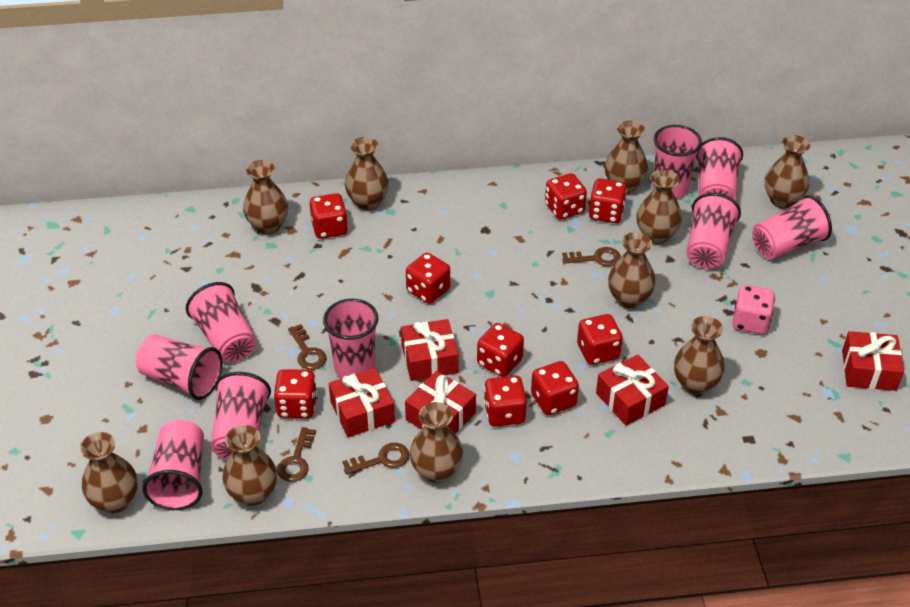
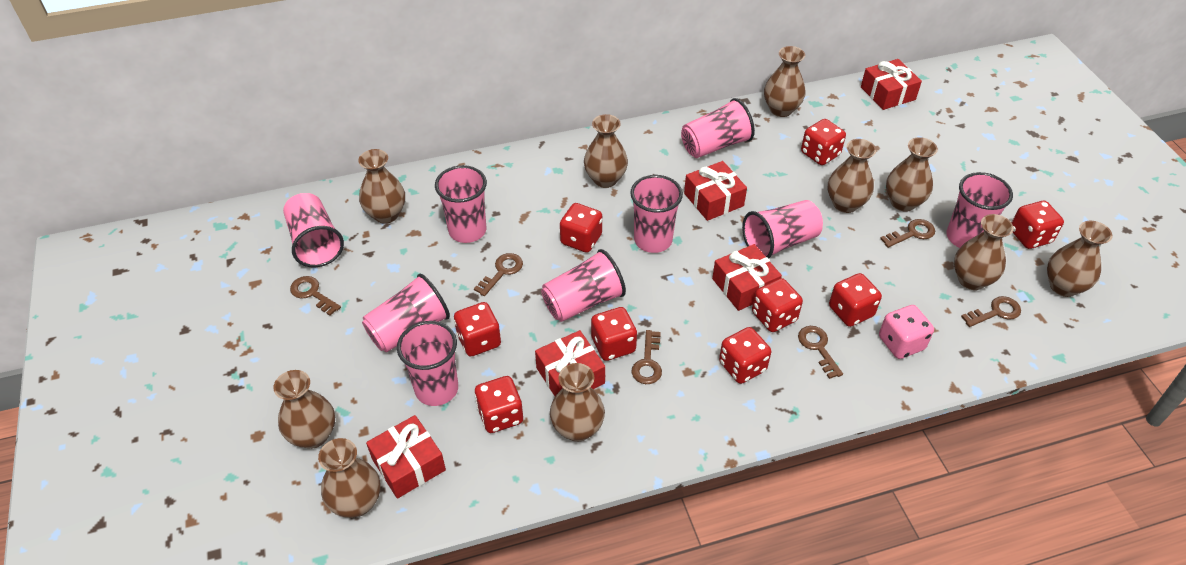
brown key: 4 -> 6

